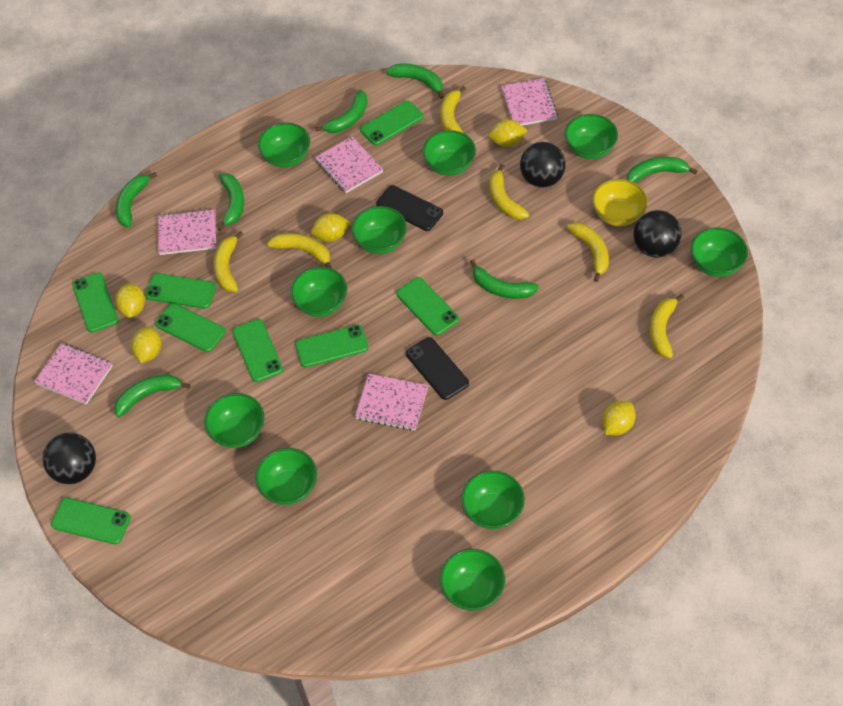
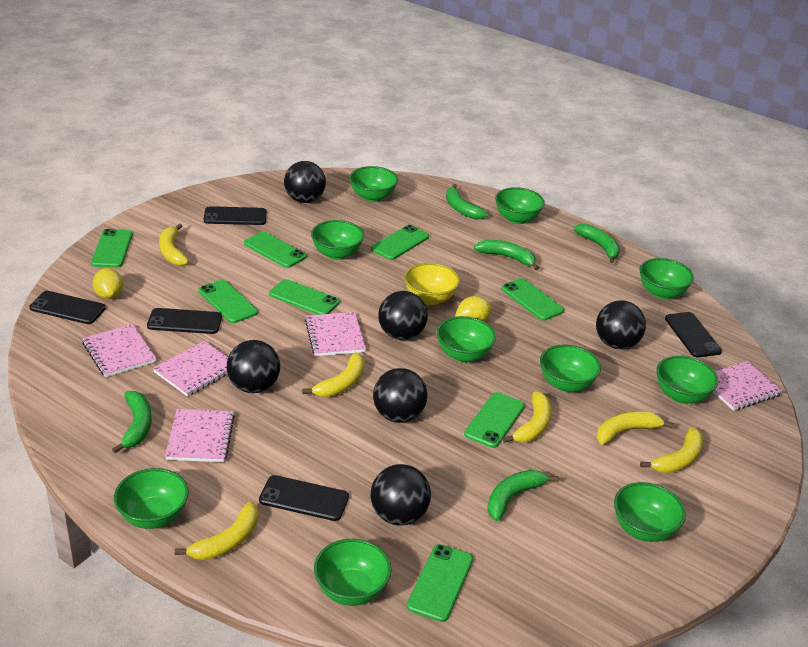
black ball: 3 -> 6
black phone: 2 -> 5
green banana: 7 -> 5
yellow lemon: 5 -> 2

